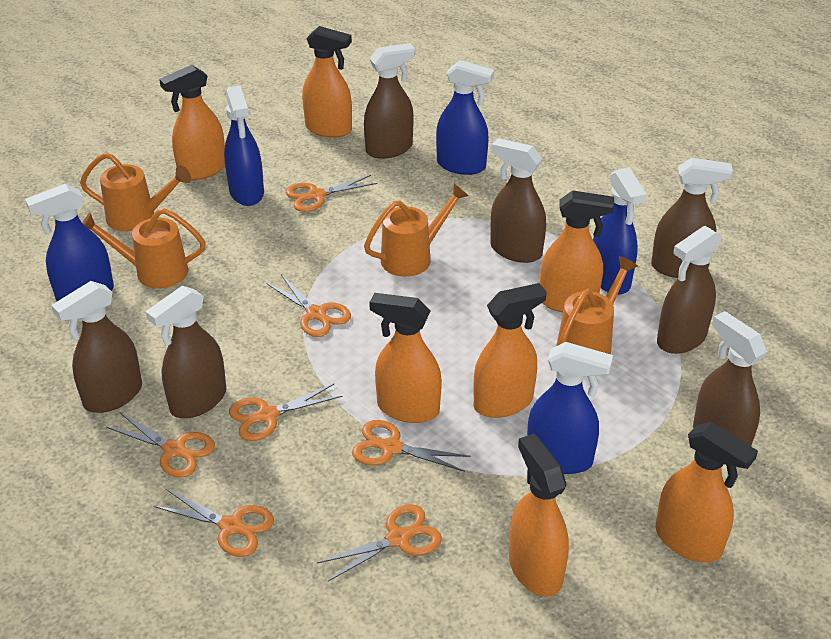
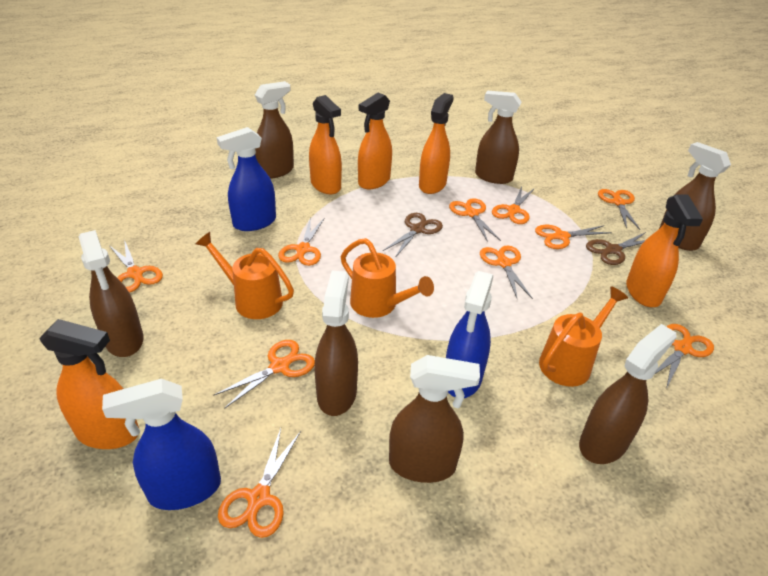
blue spray bottle: 5 -> 3
brown scissors: 0 -> 2
orange scissors: 7 -> 10
orange spray bottle: 7 -> 5
orange watering can: 4 -> 3

